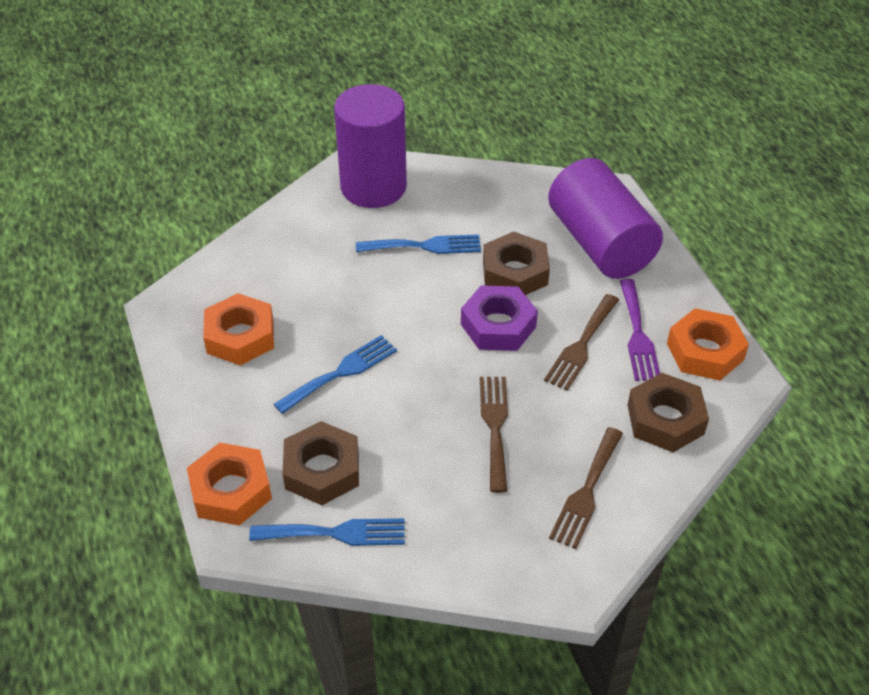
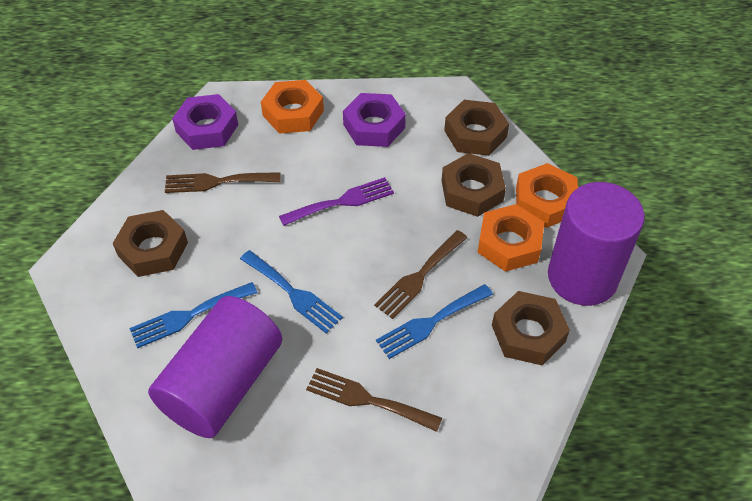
brown nut: 3 -> 4
purple nut: 1 -> 2

